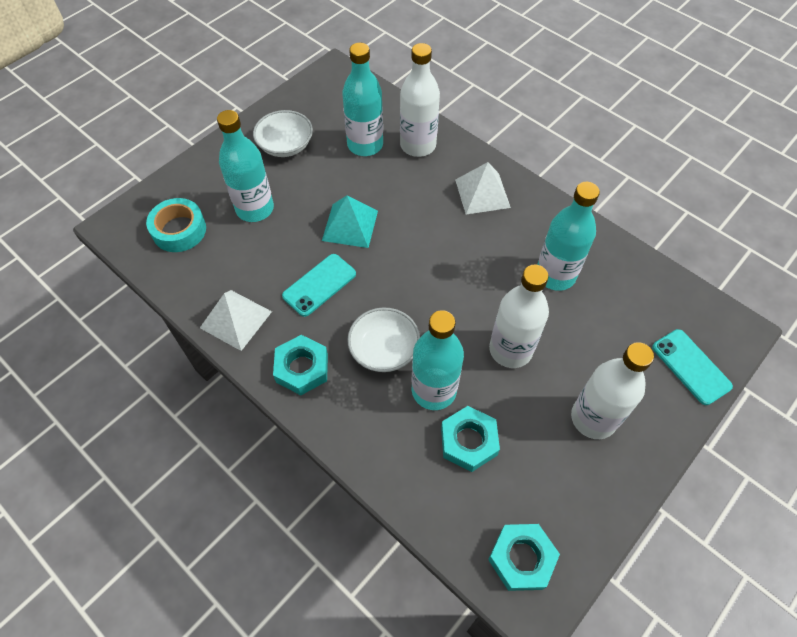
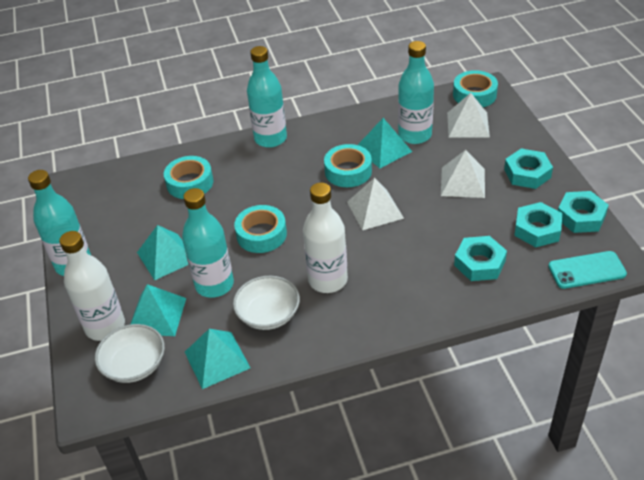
turquoise nut: 3 -> 4
turquoise phone: 2 -> 1
turquoise pyramid: 1 -> 4
turquoise tape: 1 -> 4
white bottle: 3 -> 2
white pyramid: 2 -> 3

